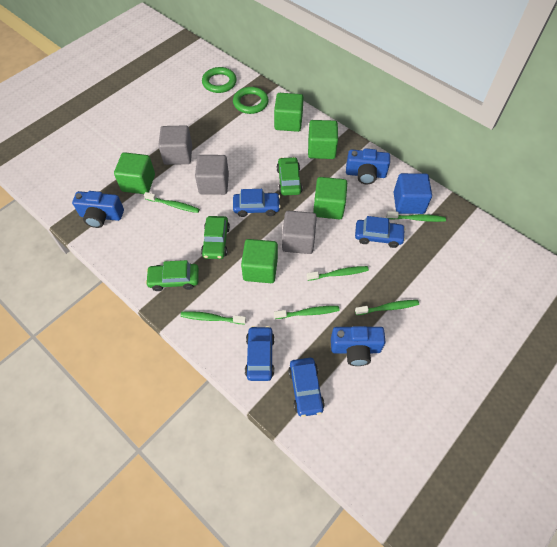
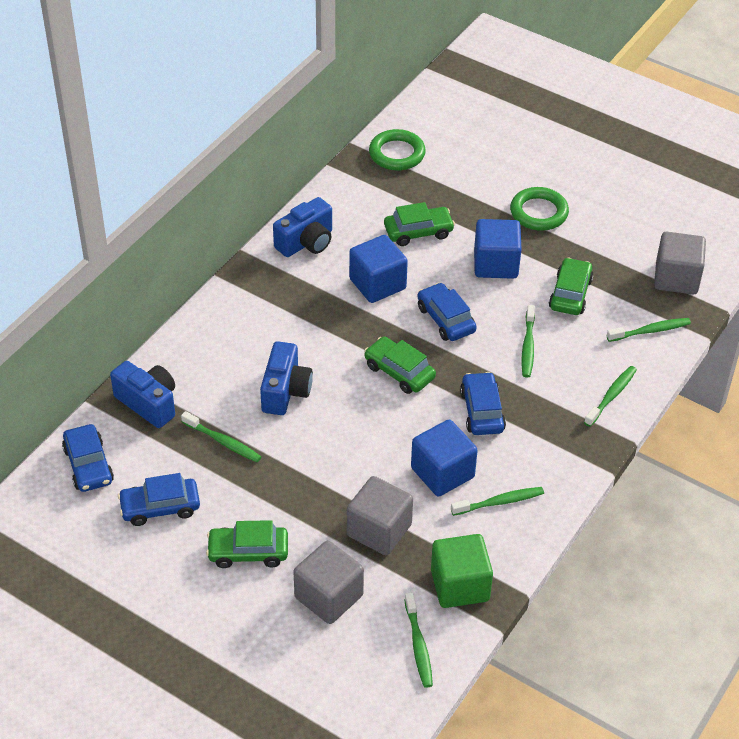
blue cube: 1 -> 3
green car: 3 -> 4
green cube: 5 -> 1

